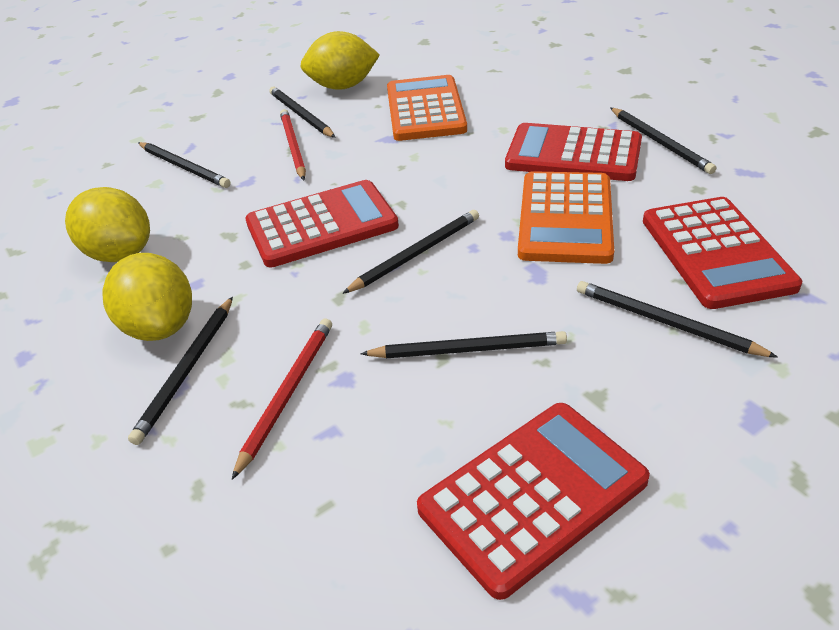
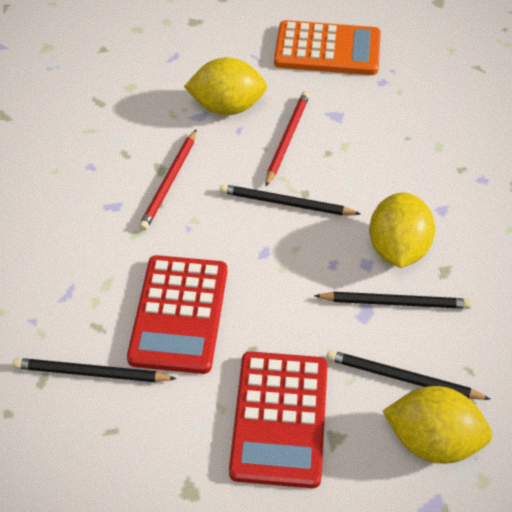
black pencil: 7 -> 4
orange calculator: 2 -> 1
red calculator: 4 -> 2

